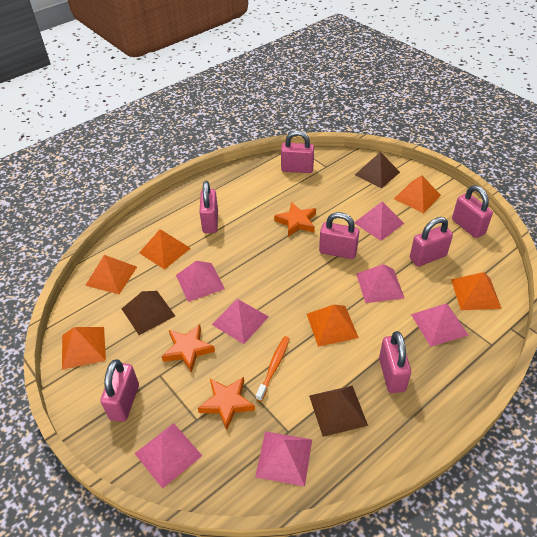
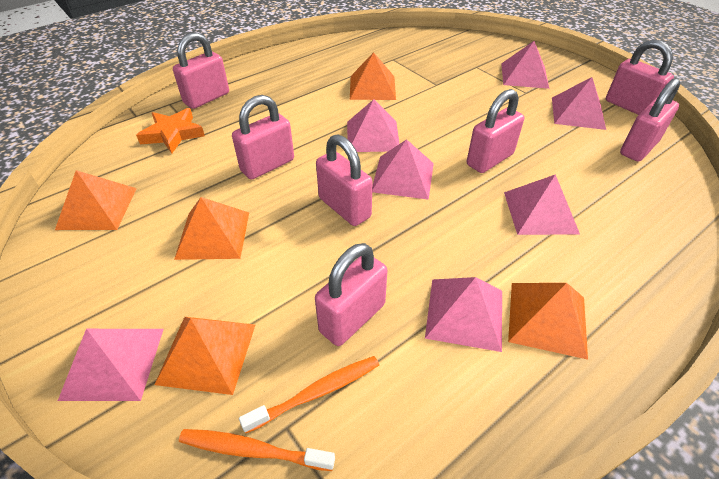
brown pyramid: 3 -> 0
orange pyramid: 6 -> 5
orange star: 3 -> 1
orange toothbrush: 1 -> 2

